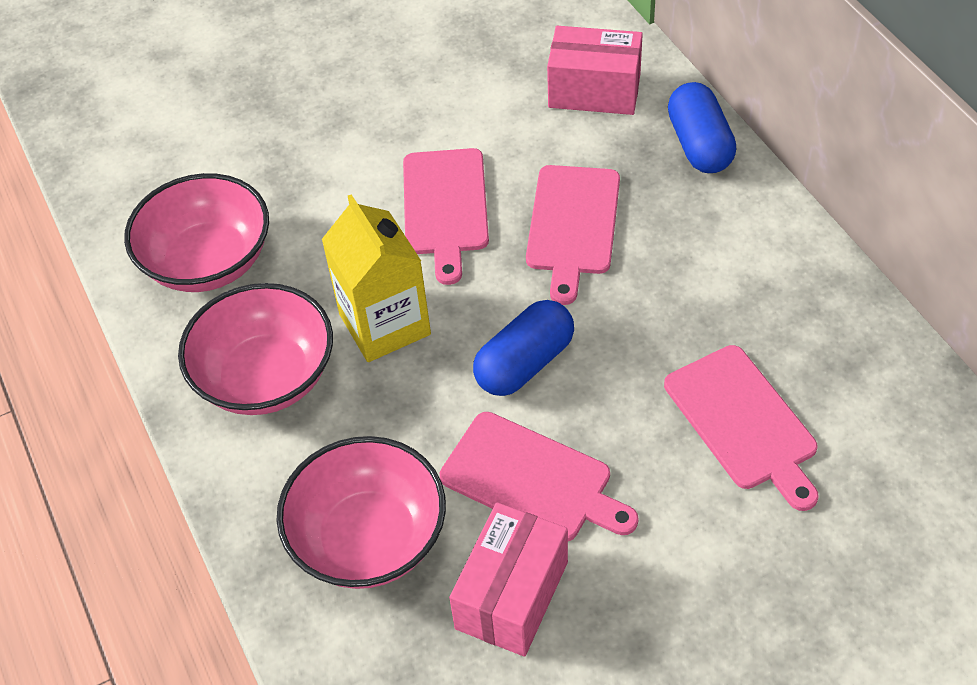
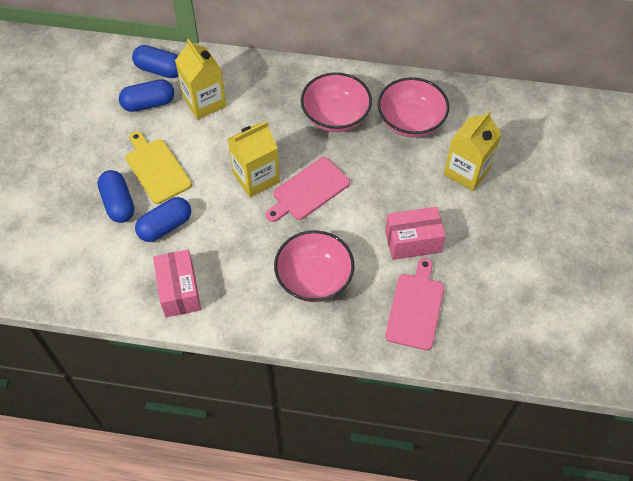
blue capsule: 2 -> 4
pink cutting board: 4 -> 2
yellow carton: 1 -> 3
yellow cutting board: 0 -> 1

